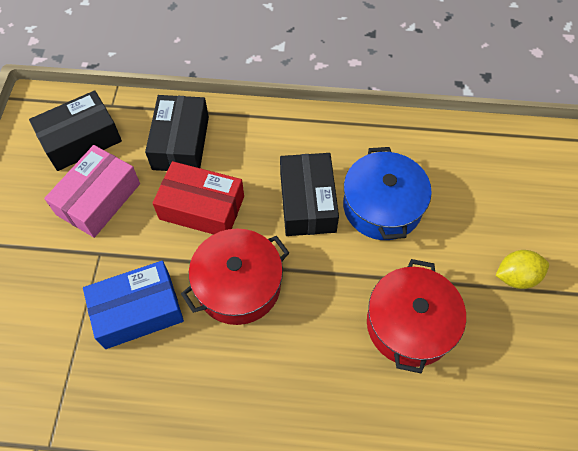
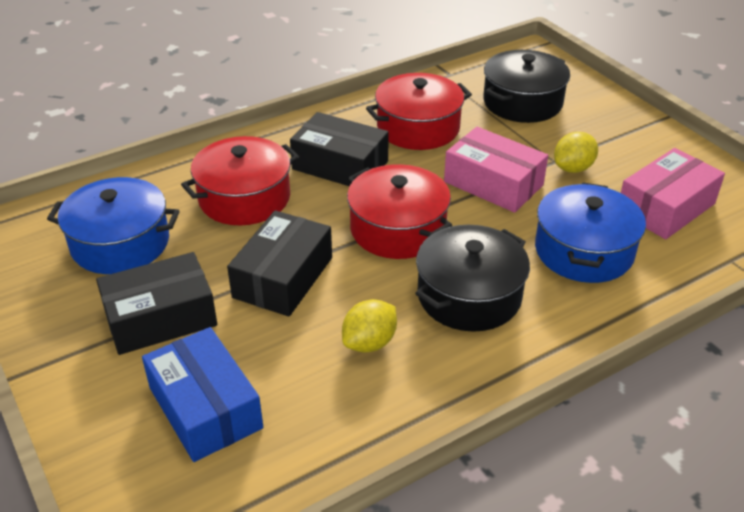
black pot: 0 -> 2
blue pot: 1 -> 2
pink box: 1 -> 2
red box: 1 -> 0
red pot: 2 -> 3
yellow lemon: 1 -> 2

